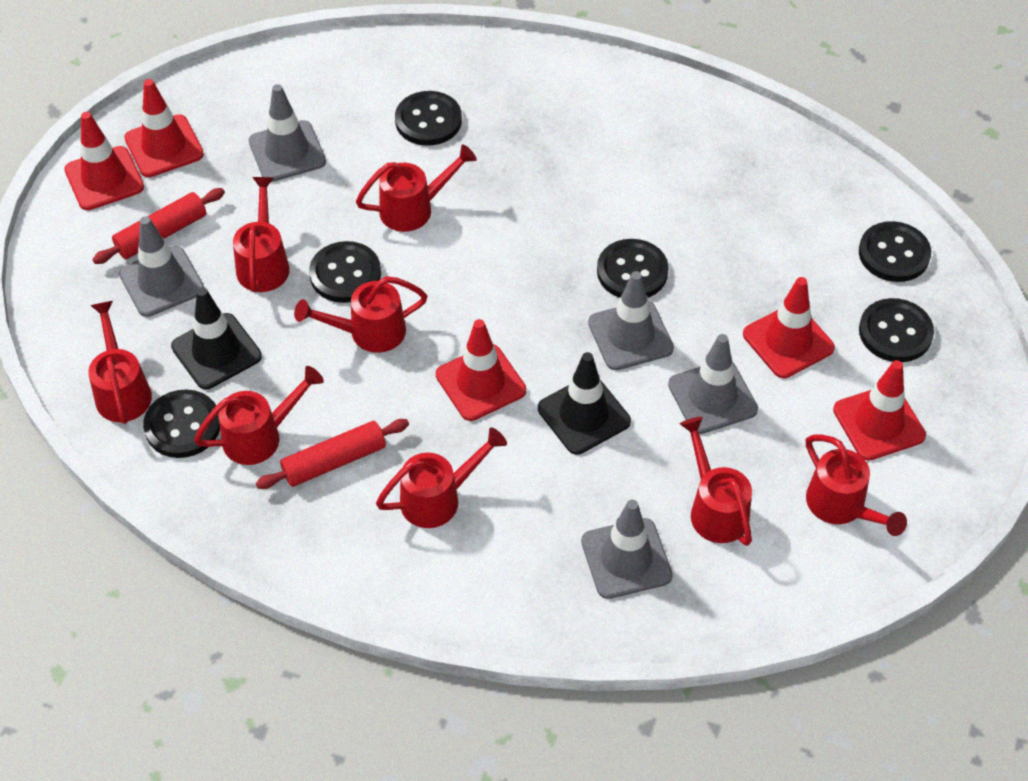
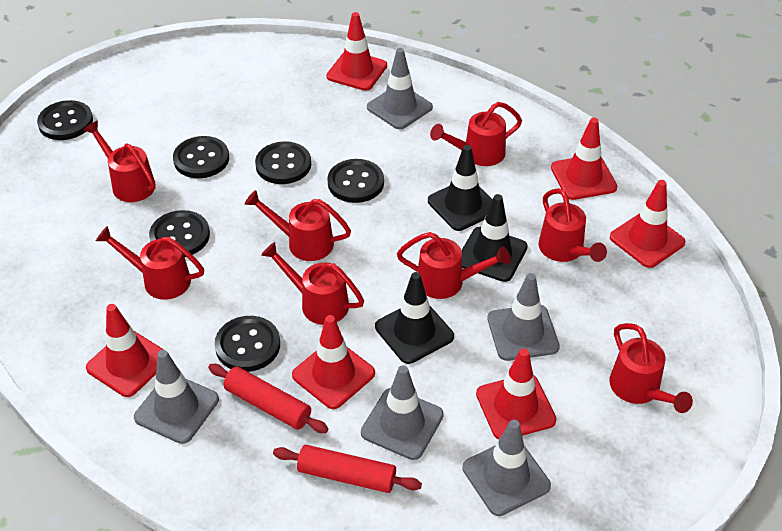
black traffic cone: 2 -> 3
red traffic cone: 5 -> 6

